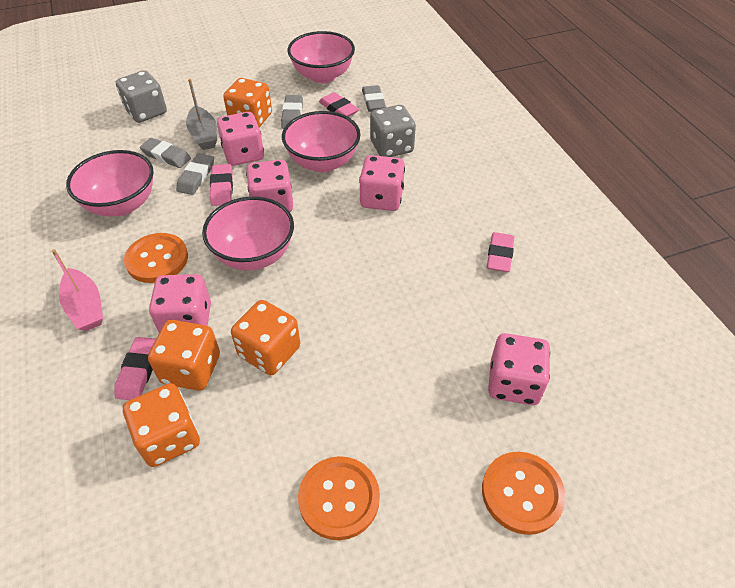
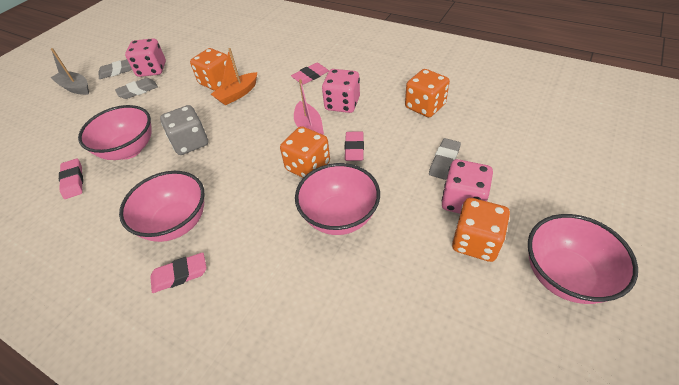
grey dice: 2 -> 1
grey eraser: 4 -> 3
orange boat: 0 -> 1
orange button: 3 -> 0
pink dice: 5 -> 3

